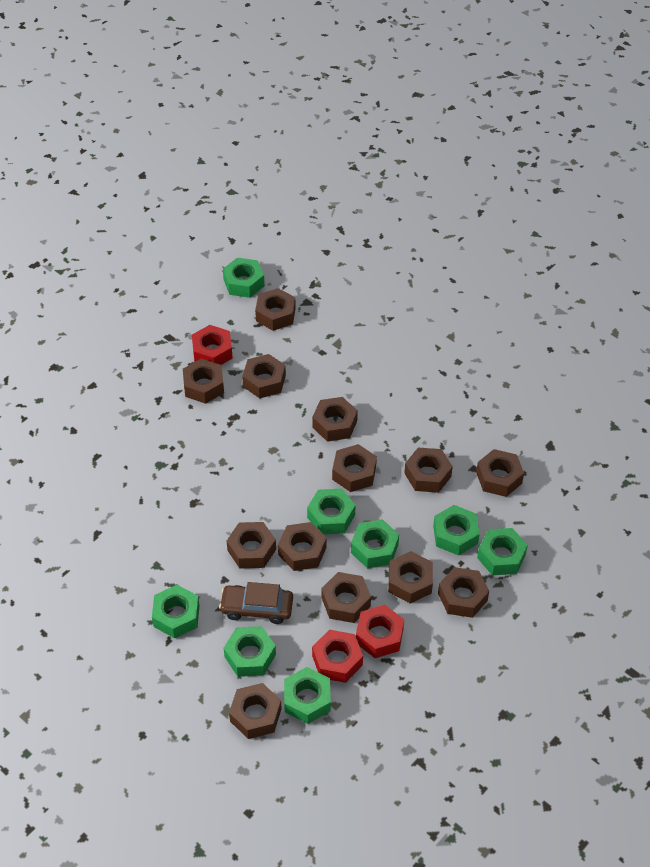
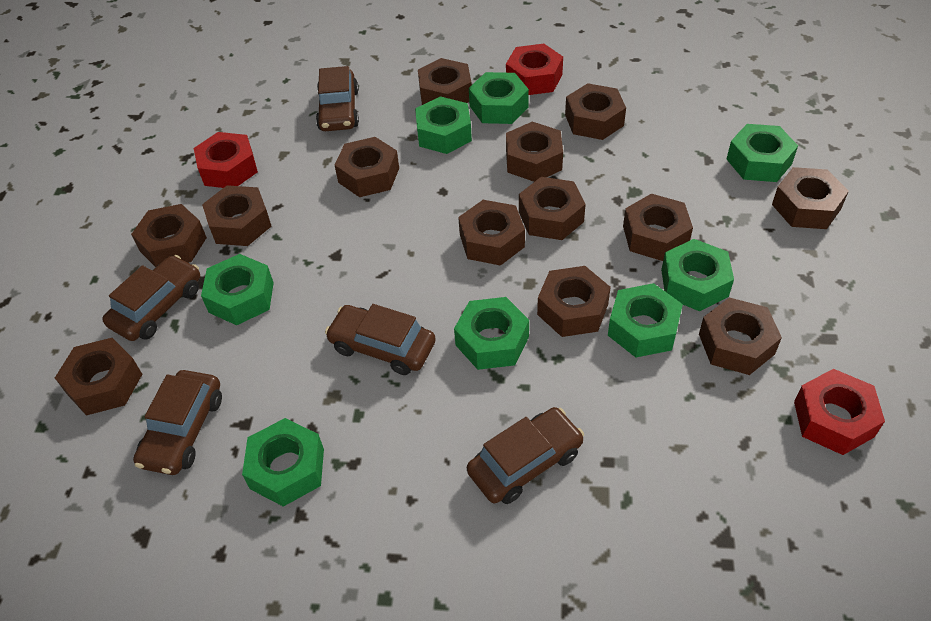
brown car: 1 -> 5

